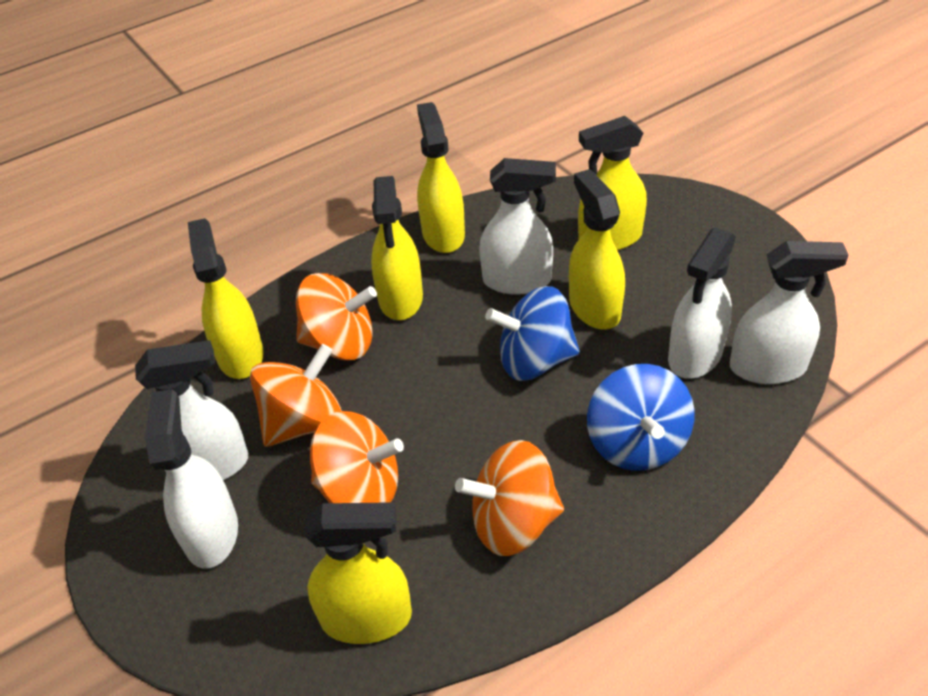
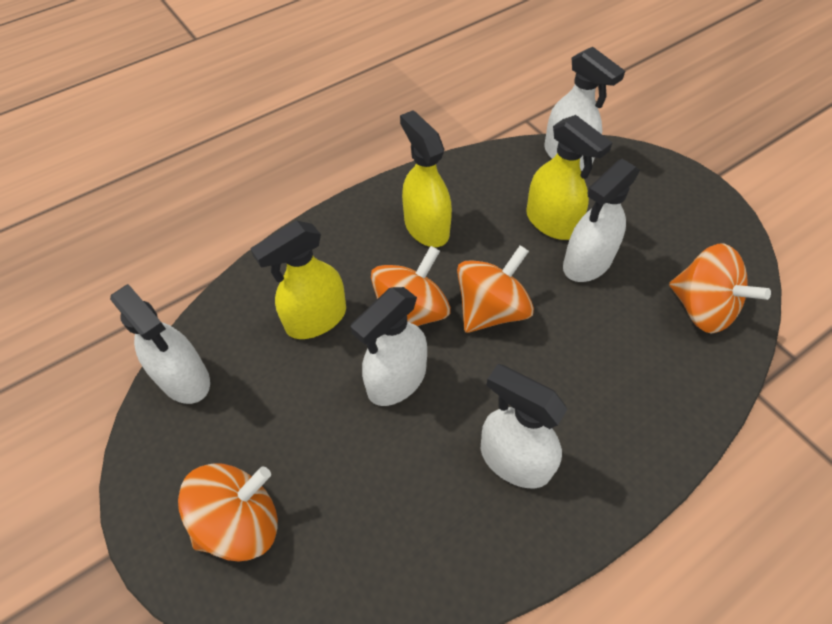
blue spinning top: 2 -> 0
yellow spray bottle: 6 -> 3

